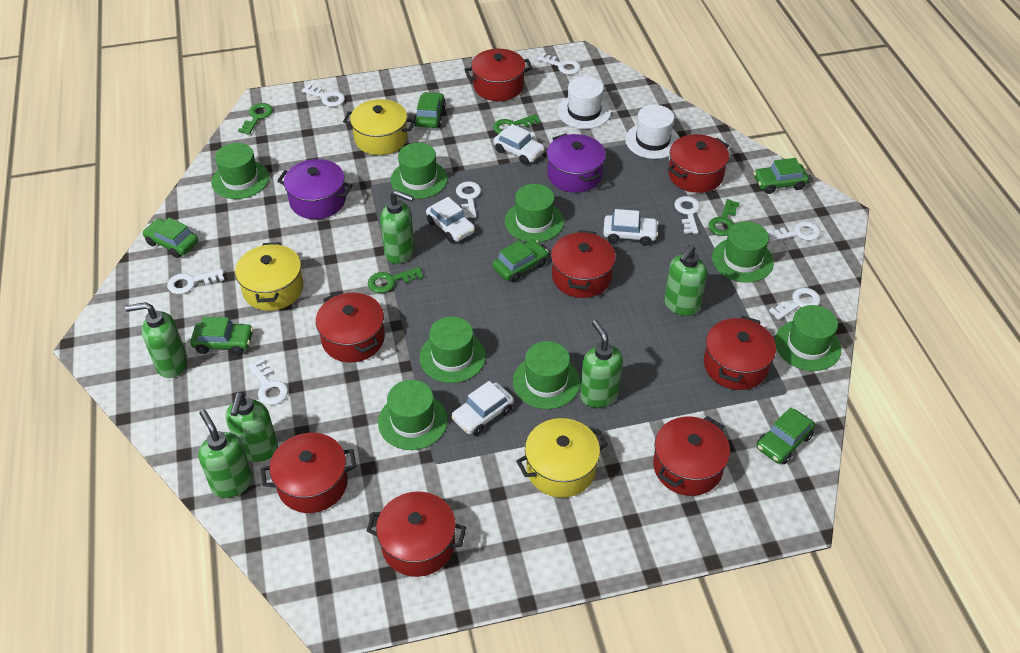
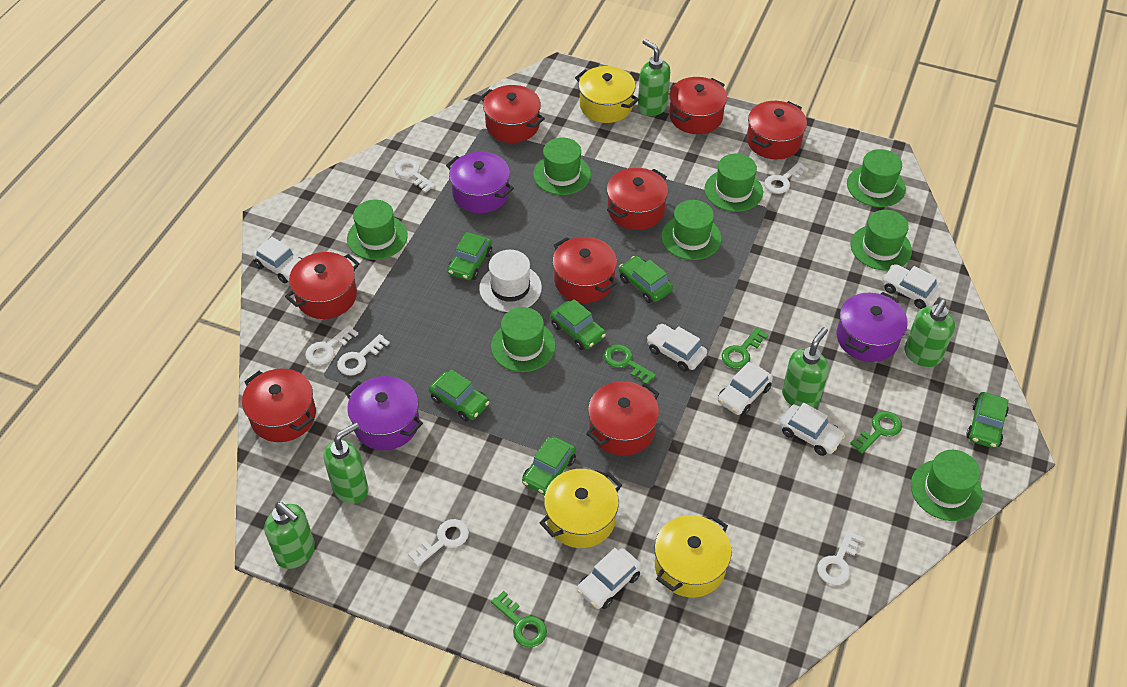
green soap dispenser: 6 -> 5
purple pot: 2 -> 3
white car: 4 -> 6
white hat: 2 -> 1
white key: 8 -> 6

